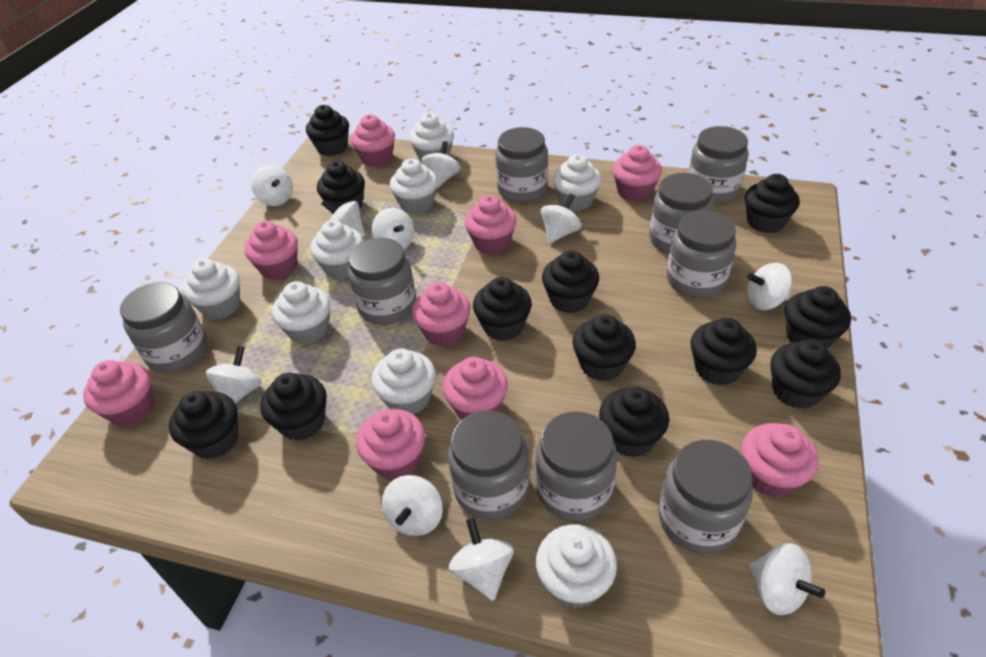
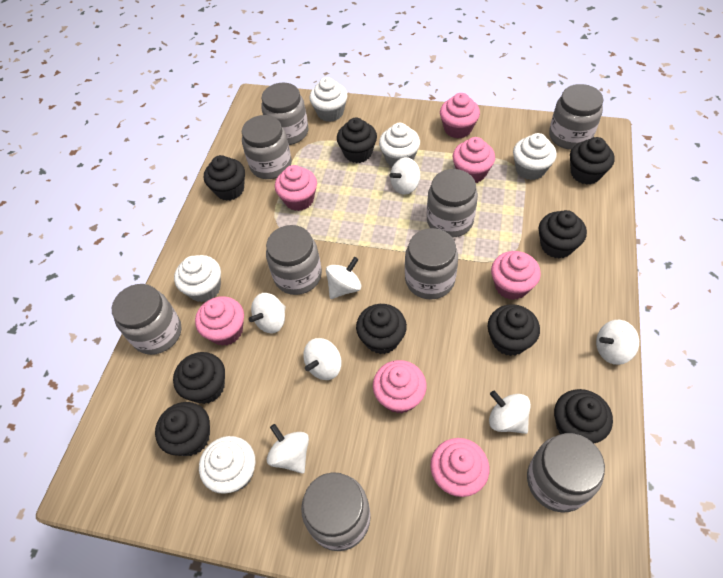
black cupcake: 12 -> 9
pink cupcake: 9 -> 7
white cupcake: 8 -> 5
white spinning top: 10 -> 7

